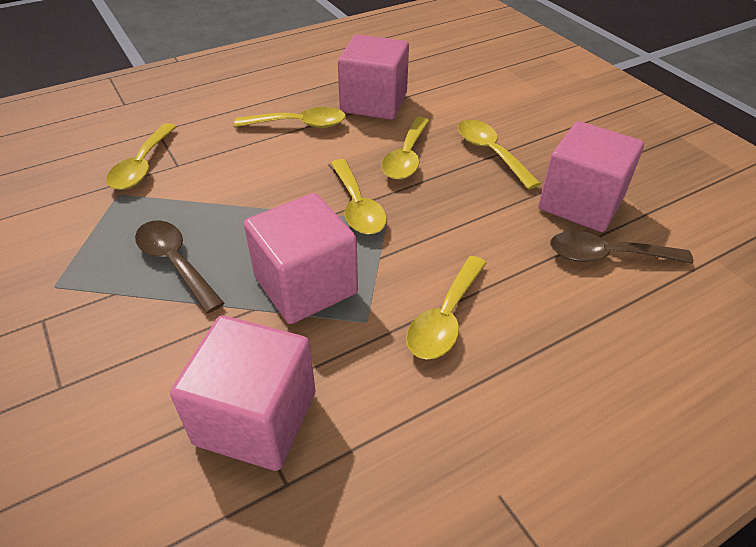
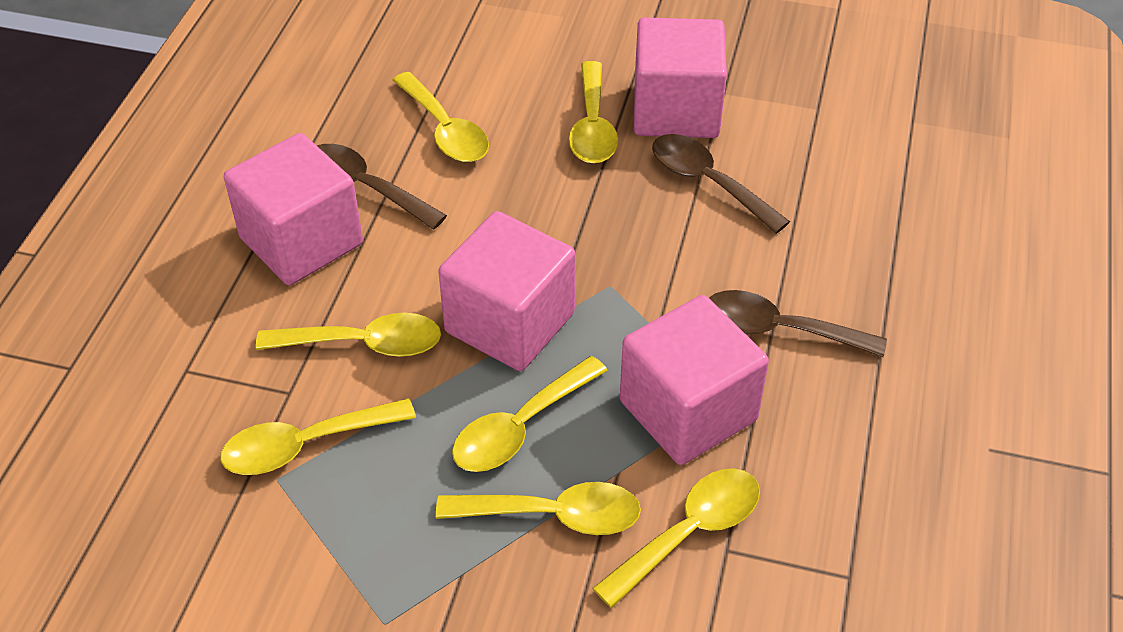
brown spoon: 2 -> 3
yellow spoon: 6 -> 7

